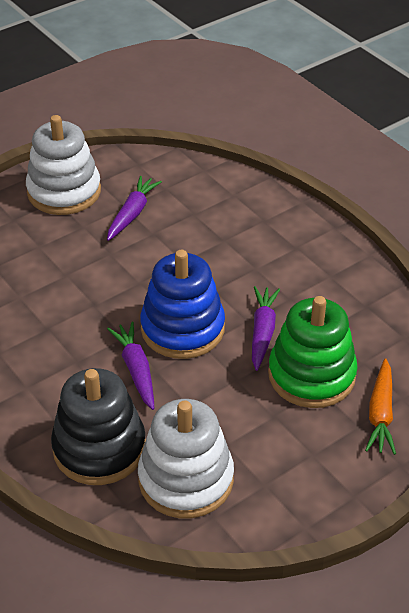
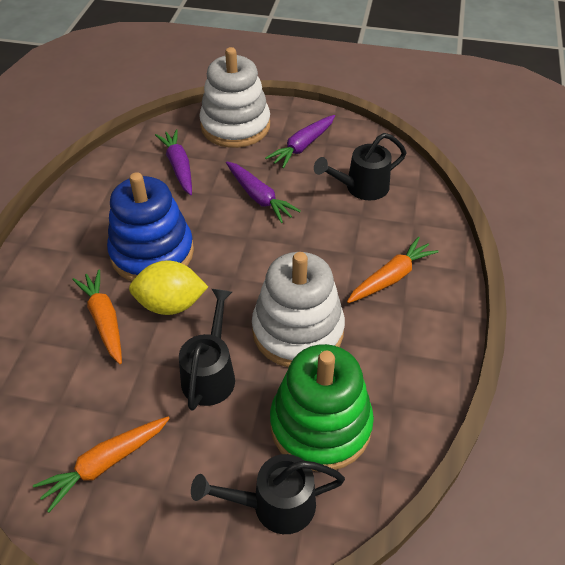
black stacking toy: 1 -> 0
black watering can: 0 -> 3
orange carrot: 1 -> 3
yellow lemon: 0 -> 1

